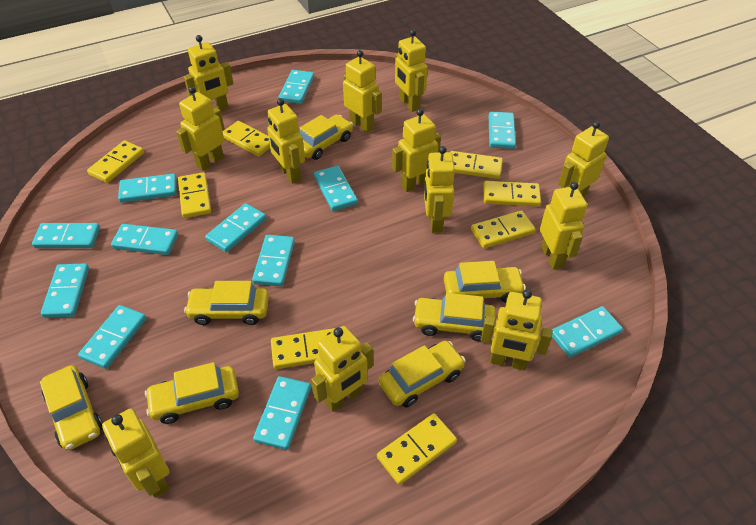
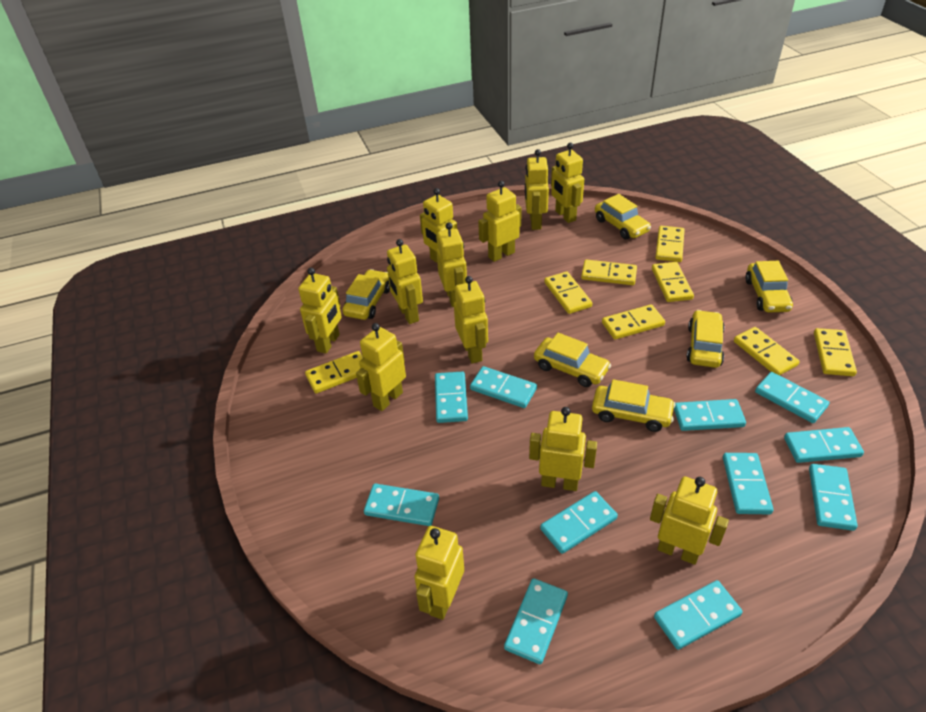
turquoise domino: 12 -> 11
yellow car: 7 -> 6

